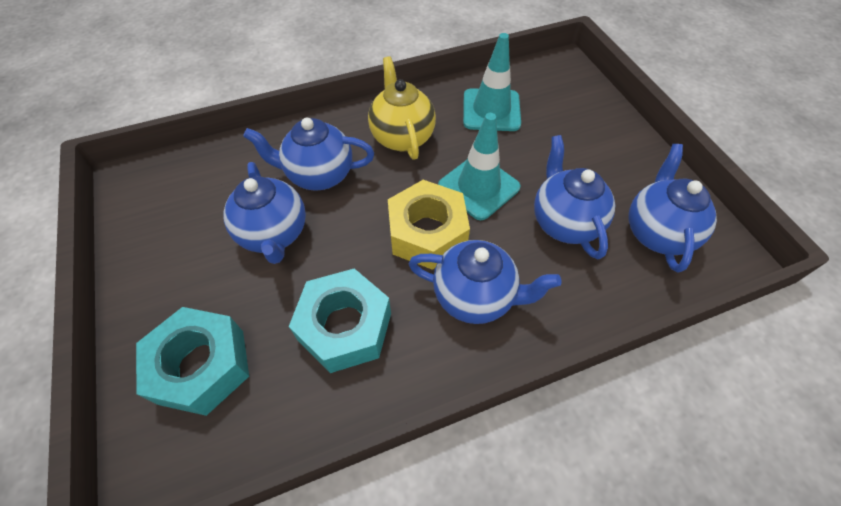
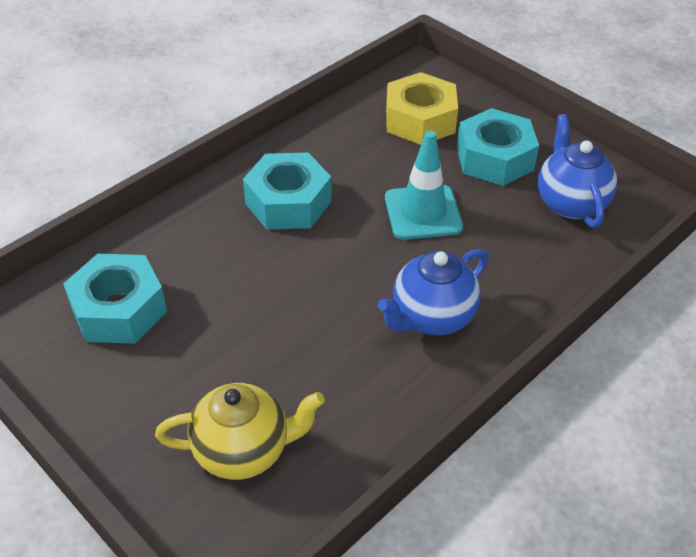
blue teapot: 5 -> 2
turquoise nut: 2 -> 3
turquoise traffic cone: 2 -> 1

